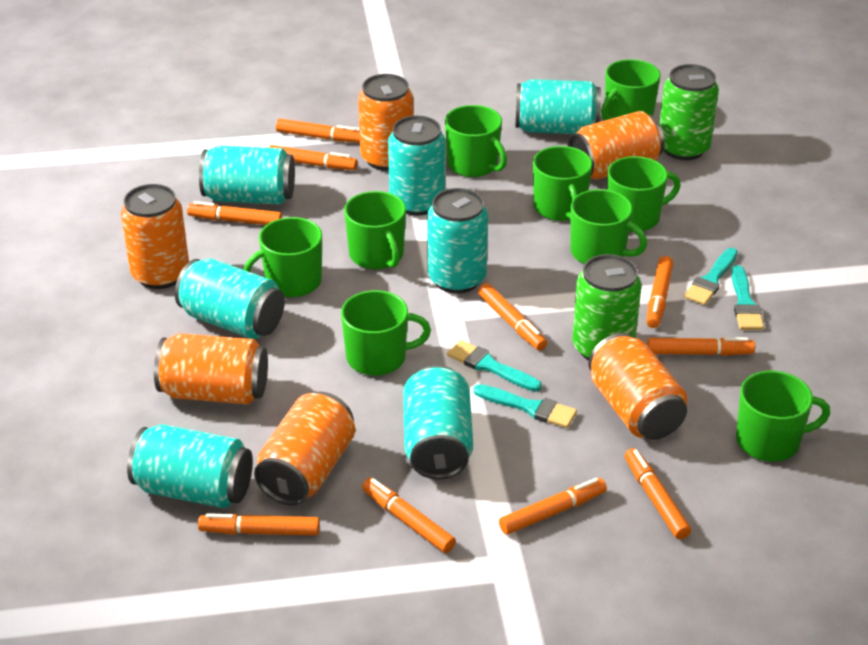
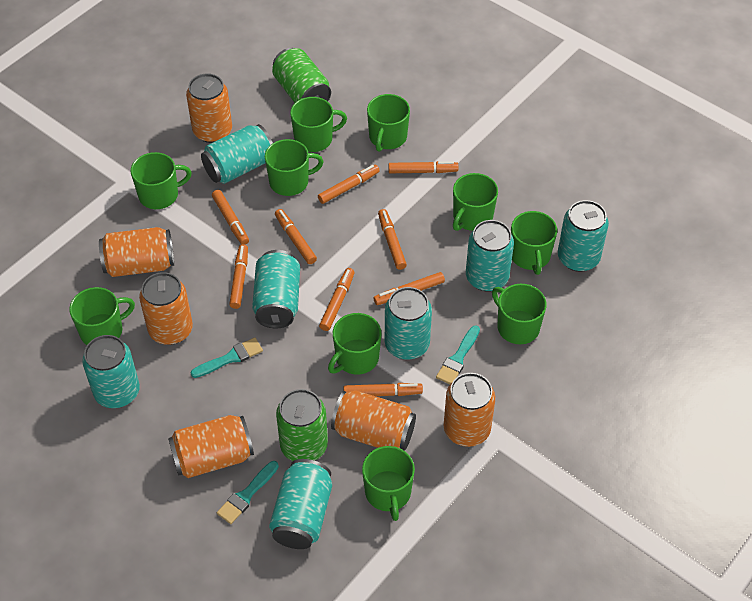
green mug: 9 -> 10
orange marker: 10 -> 9
turquoise brush: 4 -> 3

